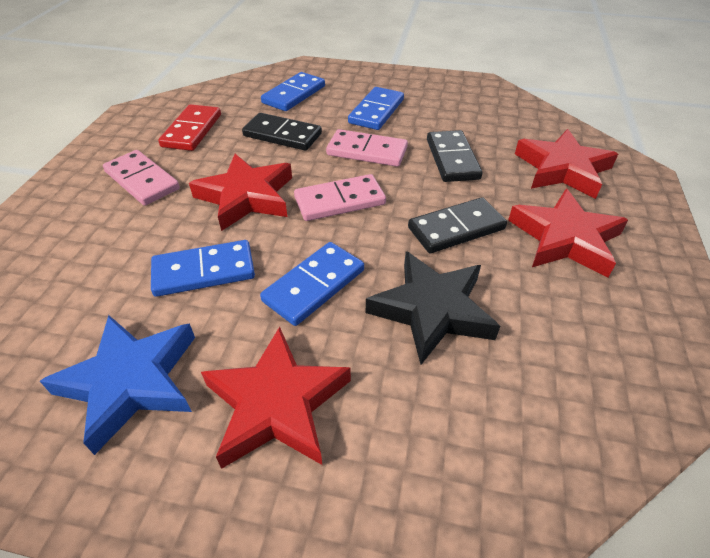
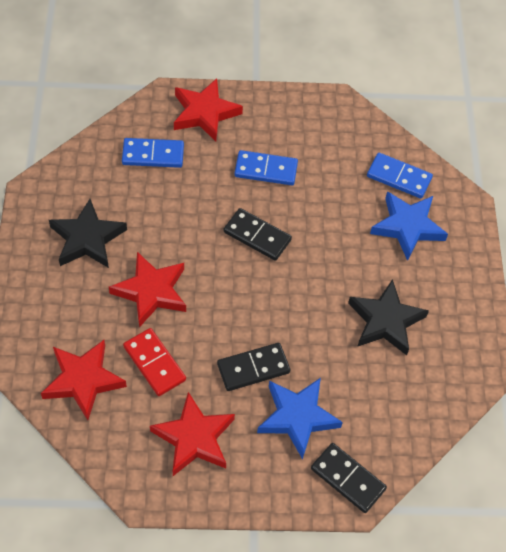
black star: 1 -> 2
blue domino: 4 -> 3
blue star: 1 -> 2
pink domino: 3 -> 0

